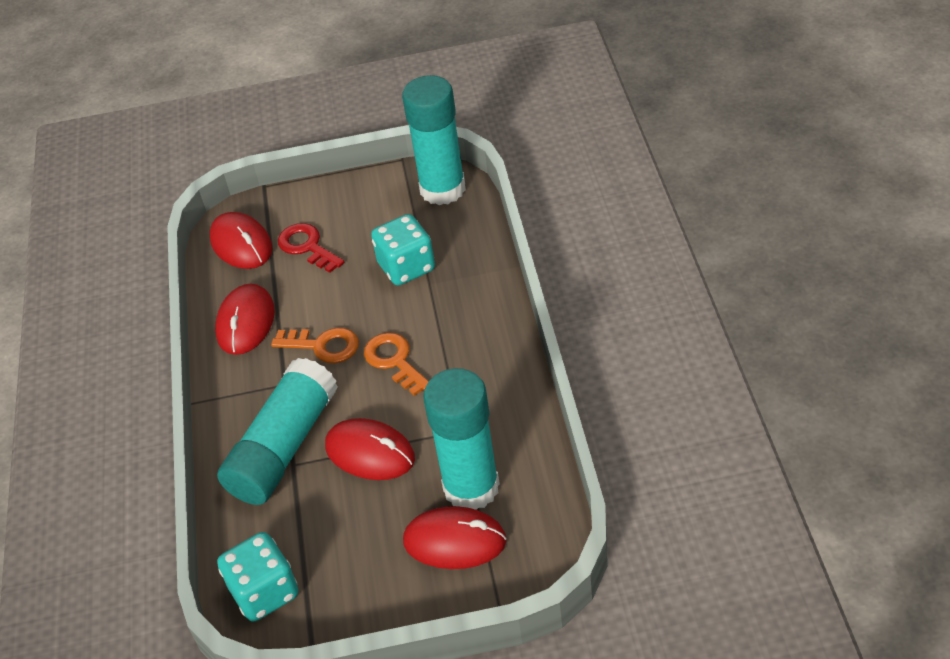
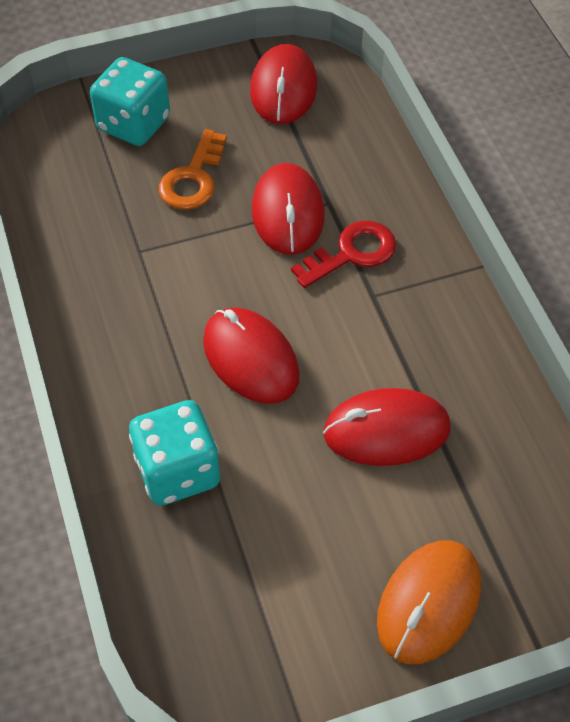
orange key: 2 -> 1
orange mouse: 0 -> 1
turquoise glue stick: 3 -> 0

